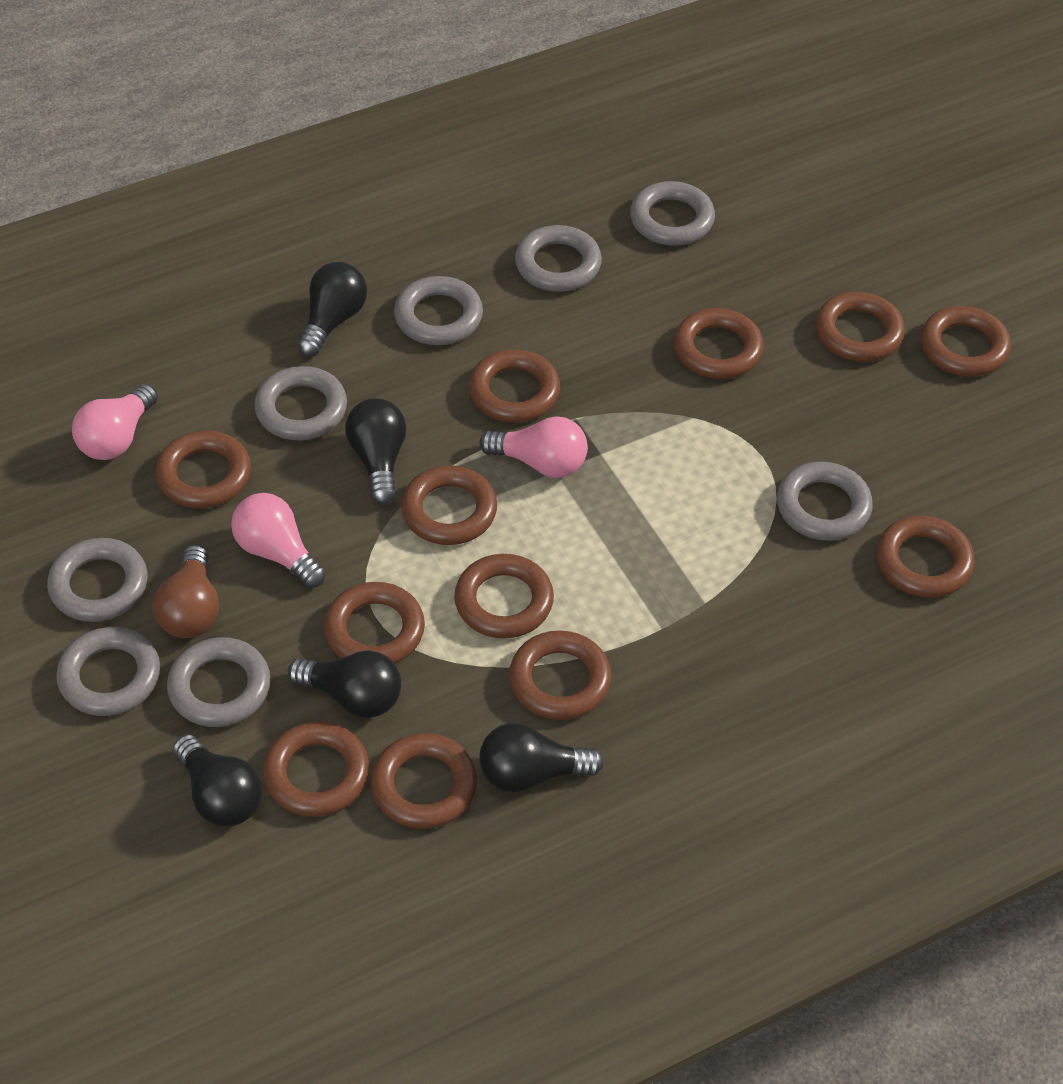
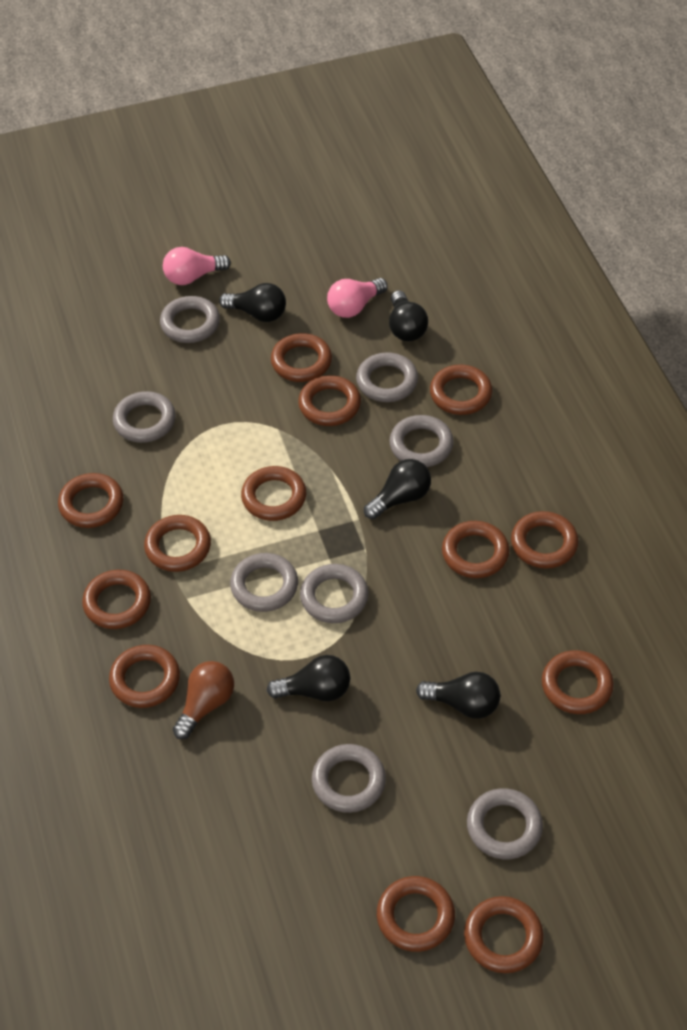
brown ring: 12 -> 13
pink light bulb: 3 -> 2

